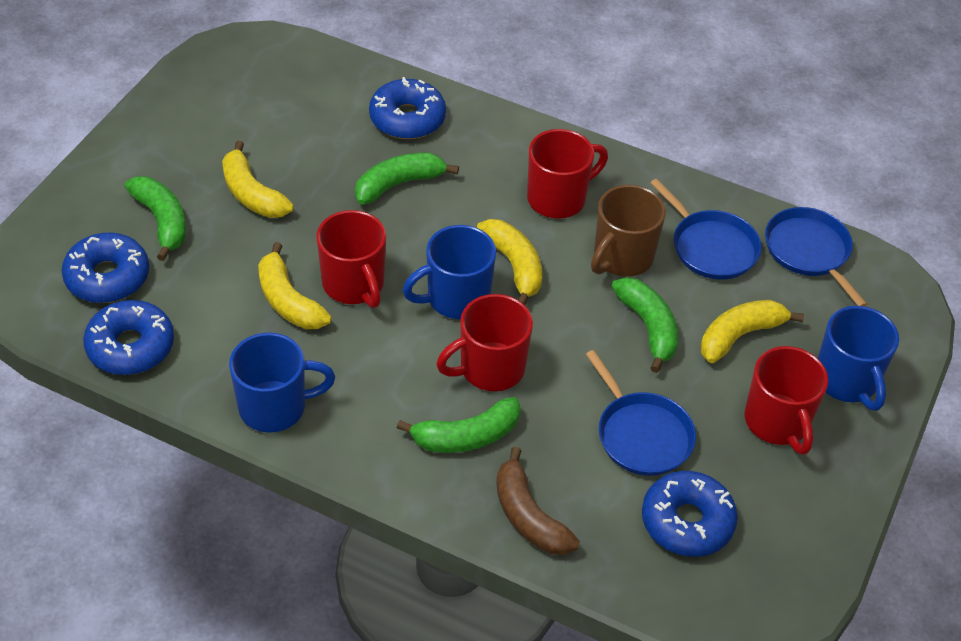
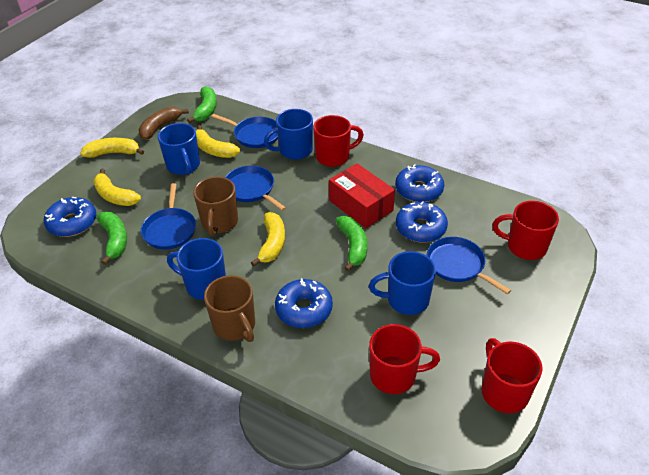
blue mug: 3 -> 4
blue pan: 3 -> 4
brown mug: 1 -> 2
green banana: 4 -> 3
red box: 0 -> 1

